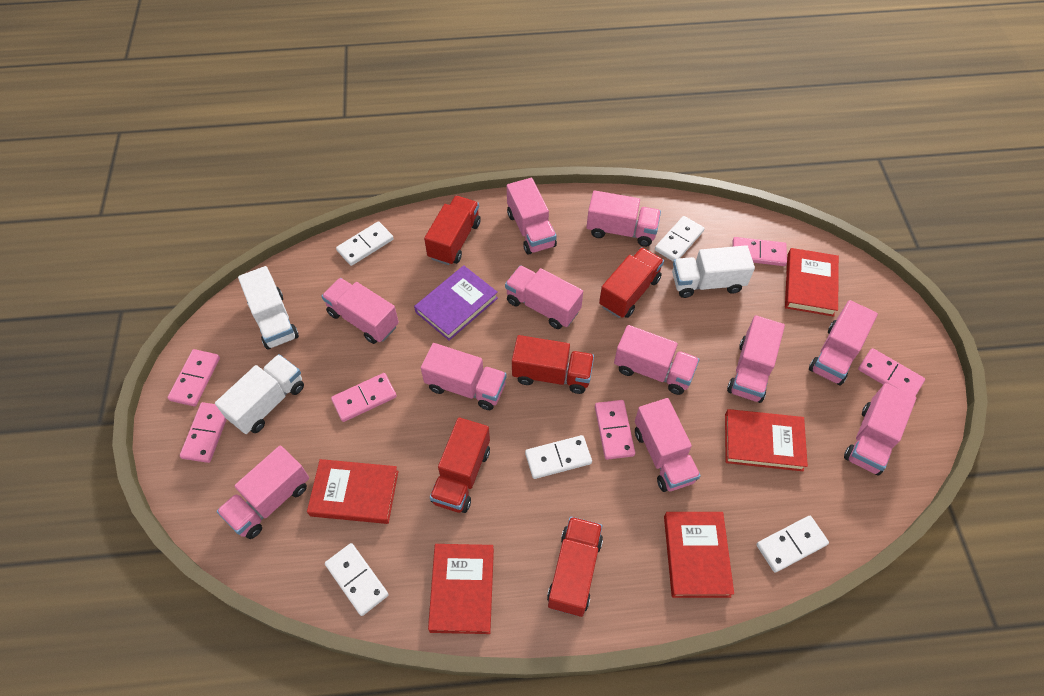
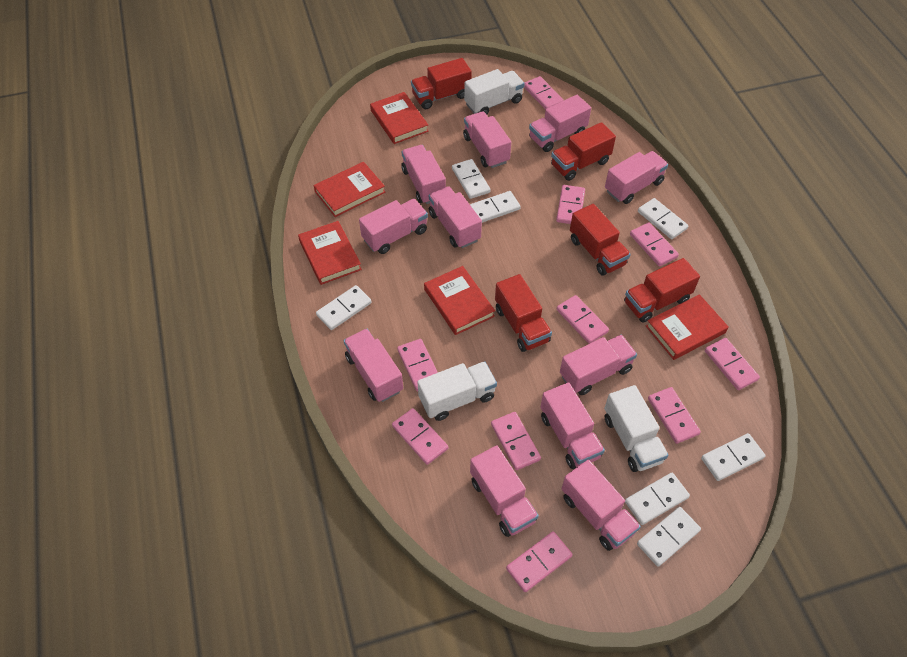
pink domino: 6 -> 10
purple book: 1 -> 0
white domino: 5 -> 7

